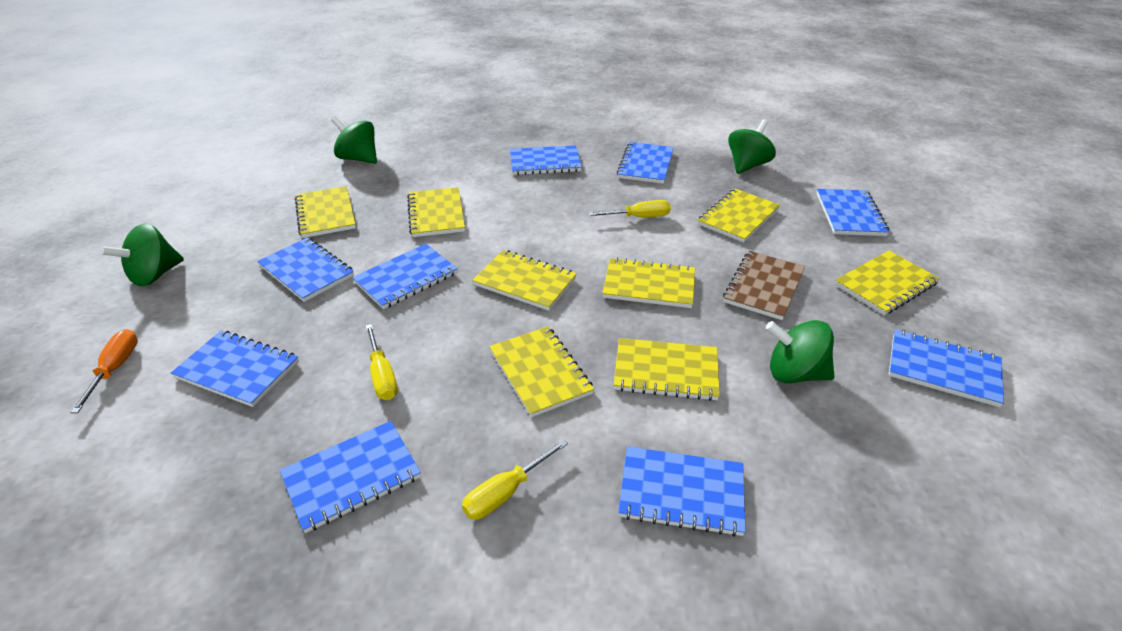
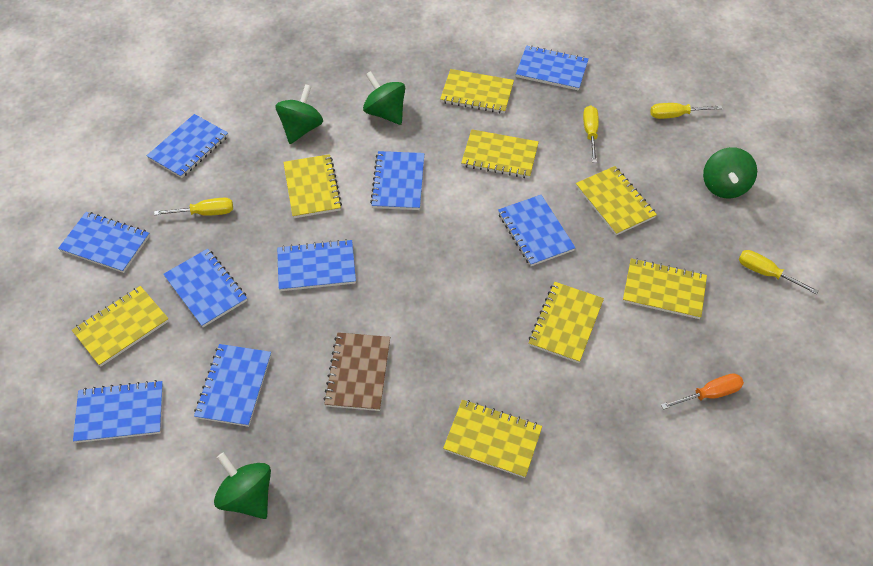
yellow screwdriver: 3 -> 4

